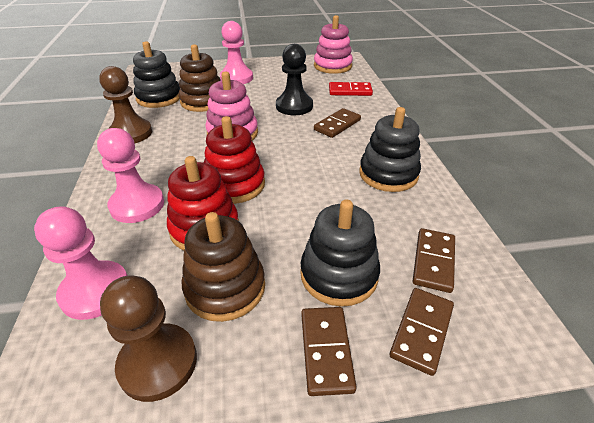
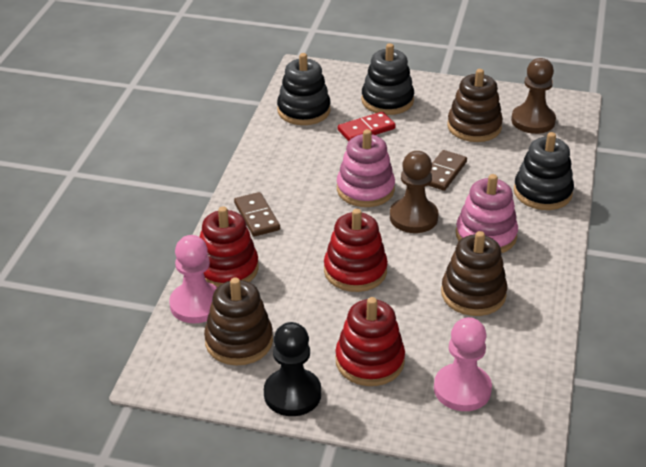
brown domino: 4 -> 2
brown stacking toy: 2 -> 3
pink pawn: 3 -> 2
red stacking toy: 2 -> 3

